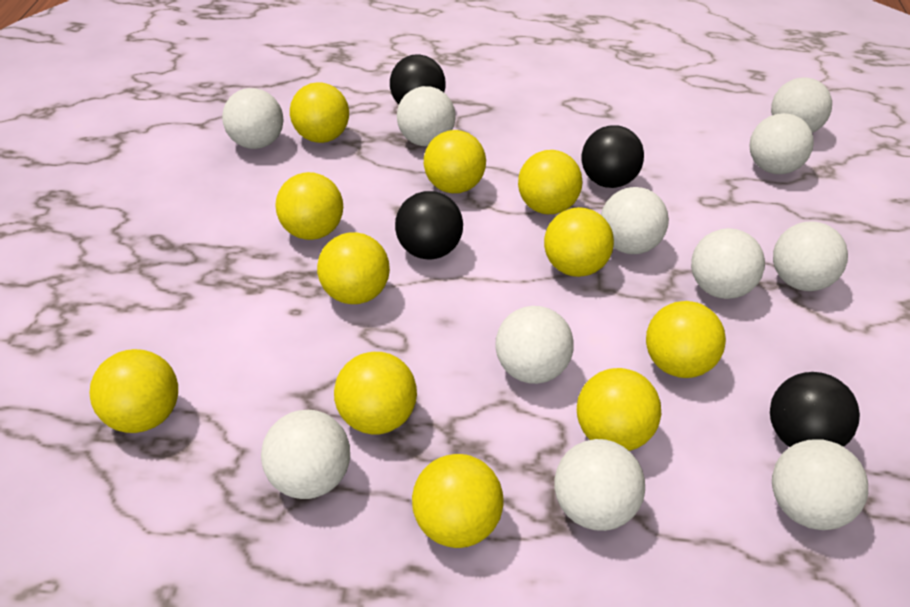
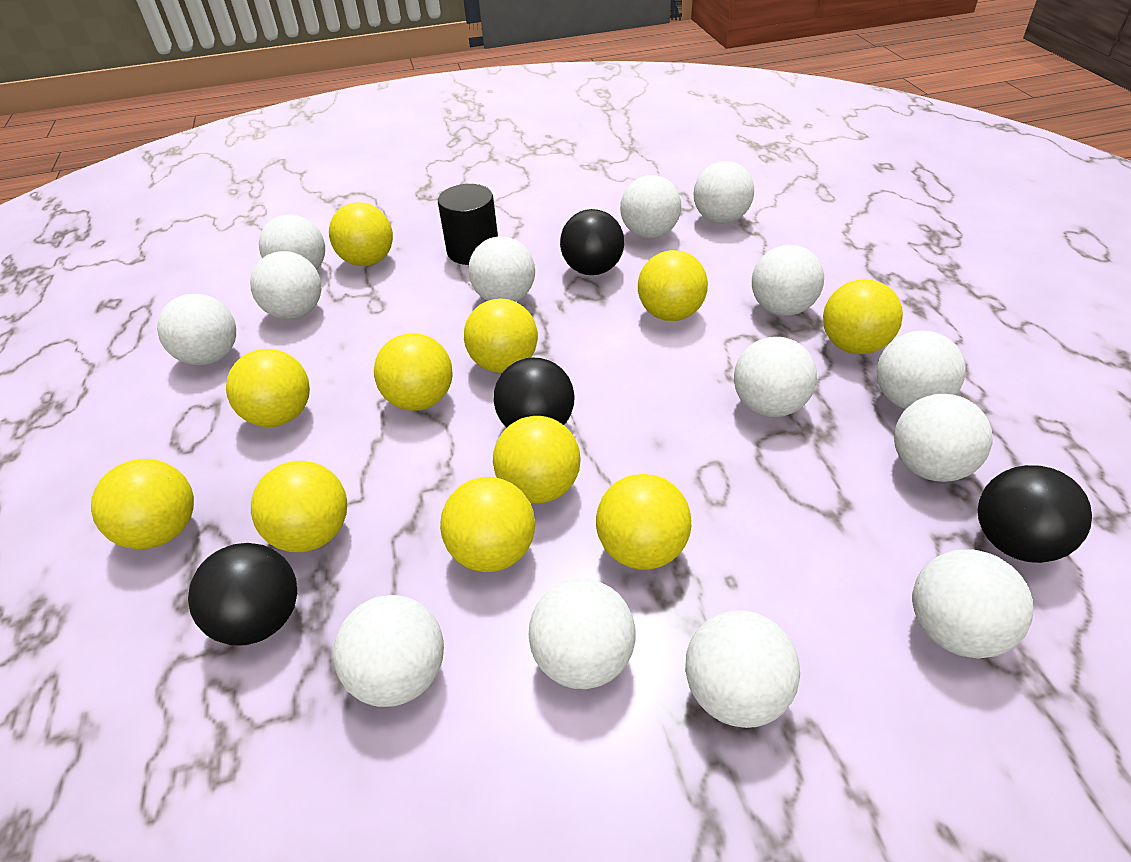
black cylinder: 0 -> 1
white ball: 11 -> 14

